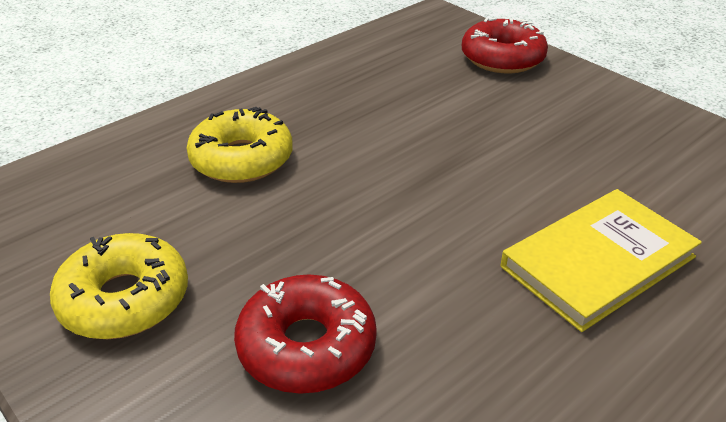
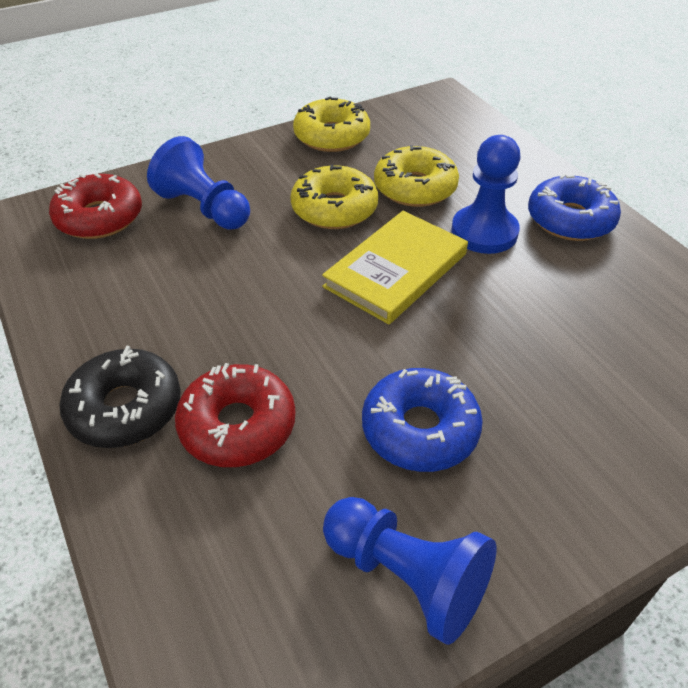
black donut: 0 -> 1
blue donut: 0 -> 2
blue pawn: 0 -> 3
yellow donut: 2 -> 3

